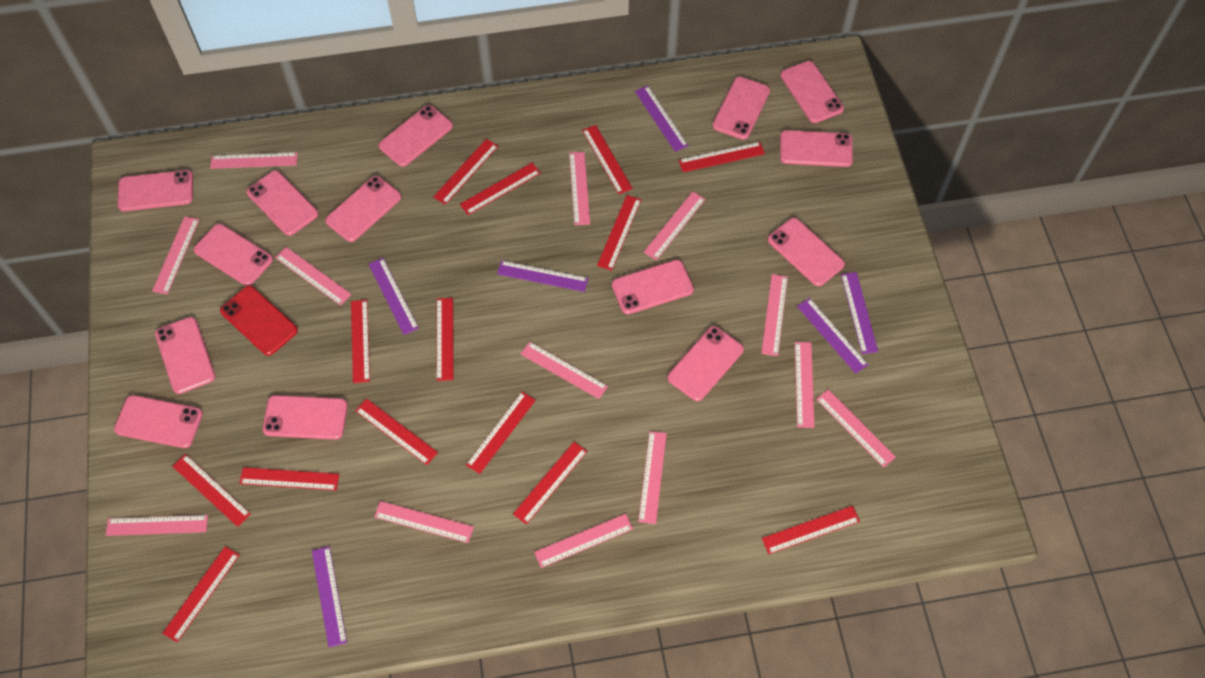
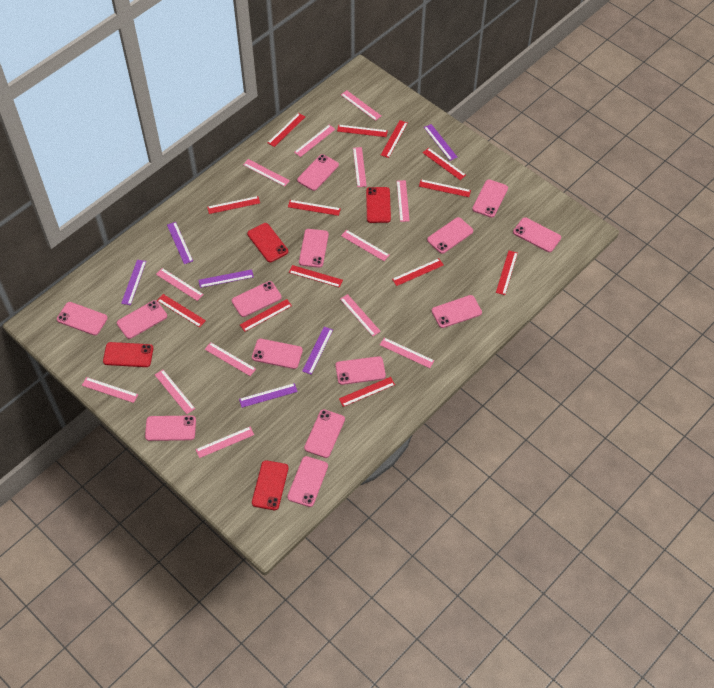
red phone: 1 -> 4
red ruler: 14 -> 13

